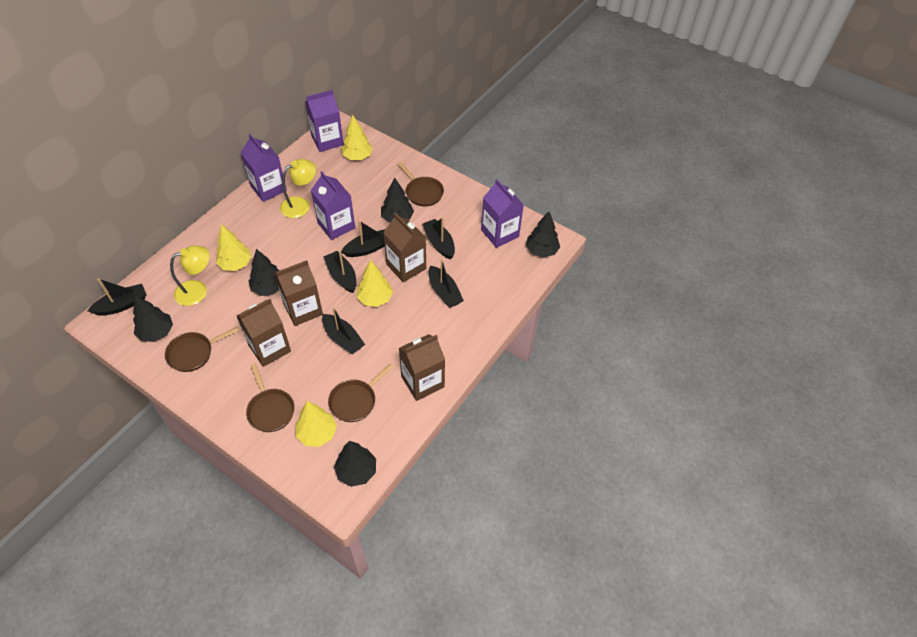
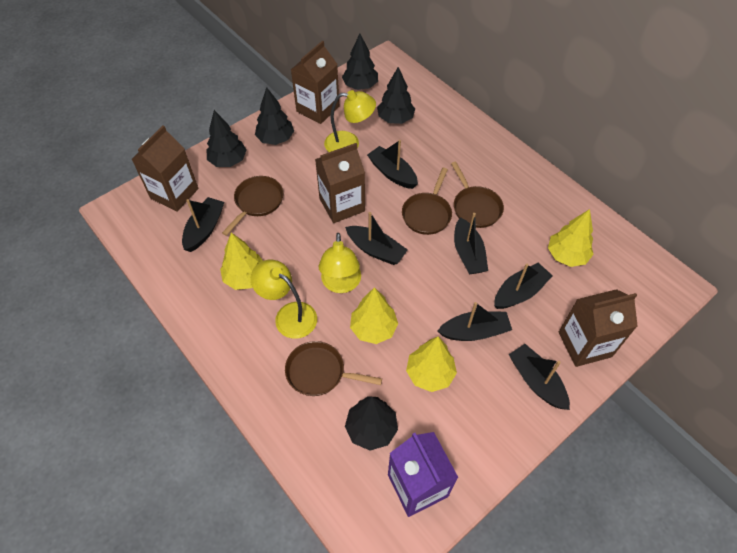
black boat: 6 -> 7
purple carton: 4 -> 1
yellow lamp: 2 -> 3

